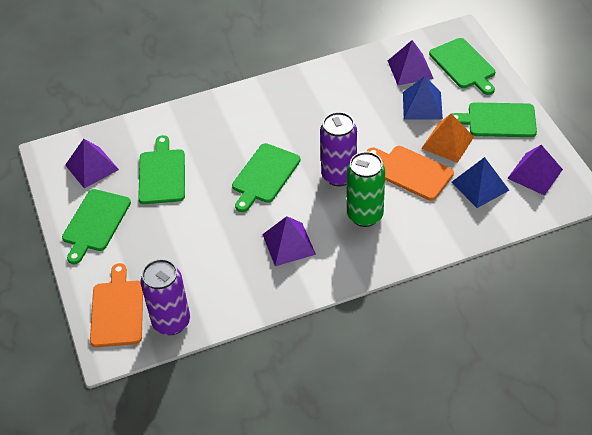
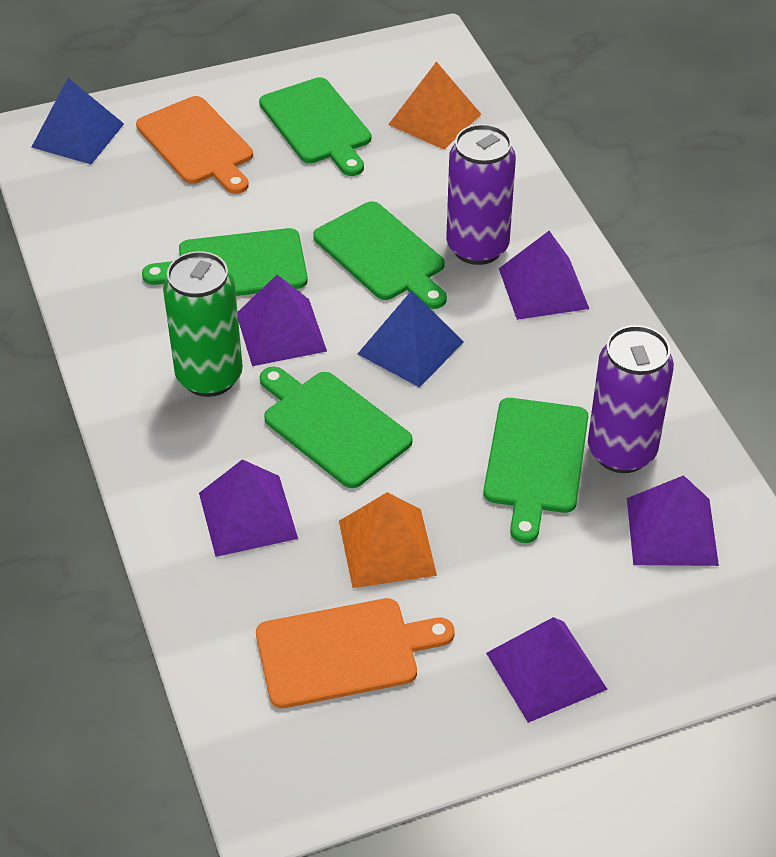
orange pyramid: 1 -> 2
purple pyramid: 4 -> 5

